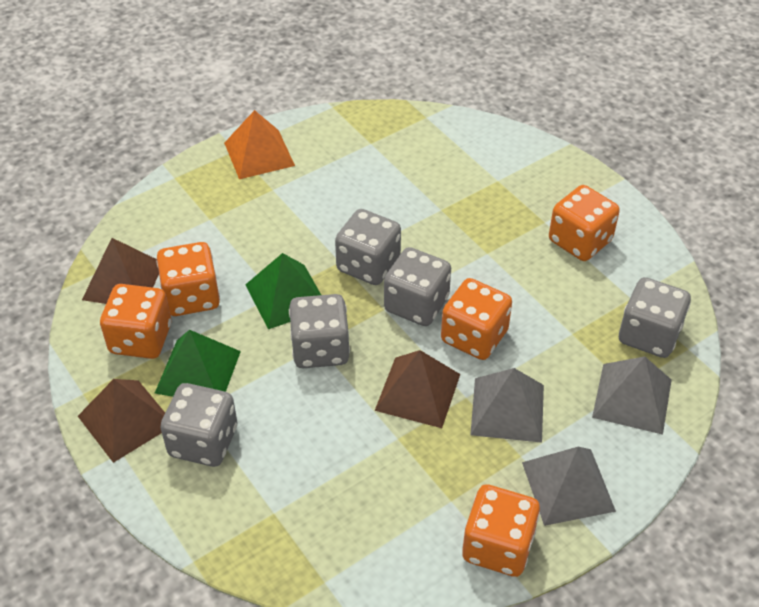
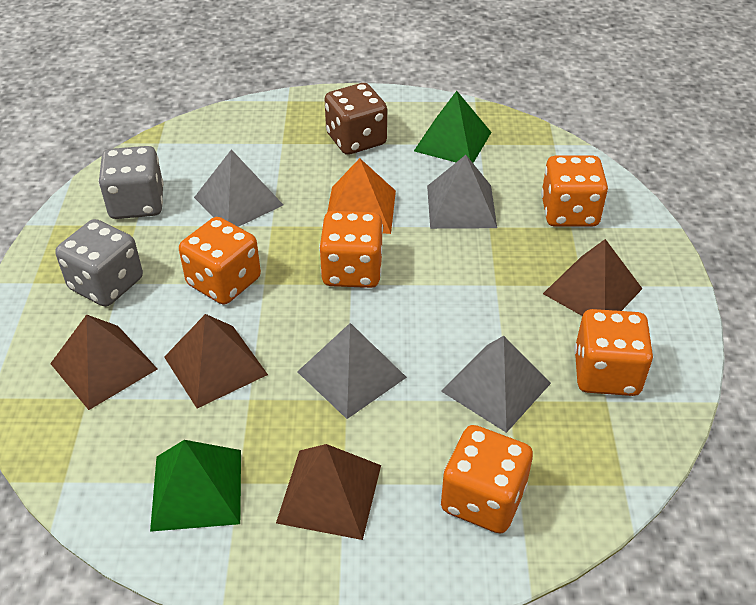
brown dice: 0 -> 1
brown pyramid: 3 -> 4
grey dice: 5 -> 2
grey pyramid: 3 -> 4

